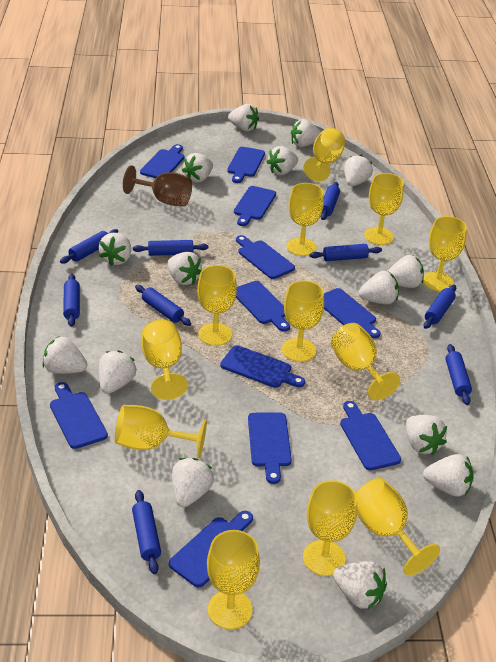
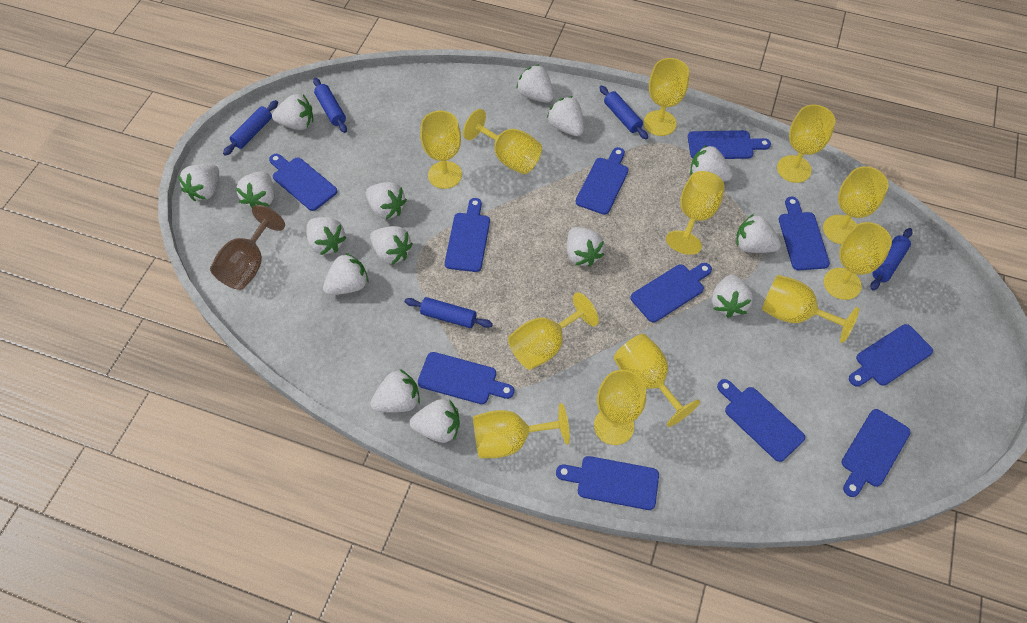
blue rolling pin: 9 -> 5

